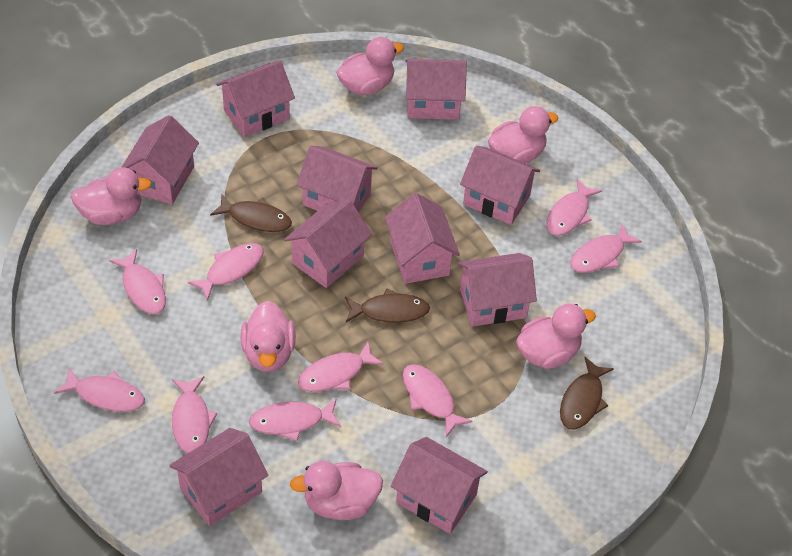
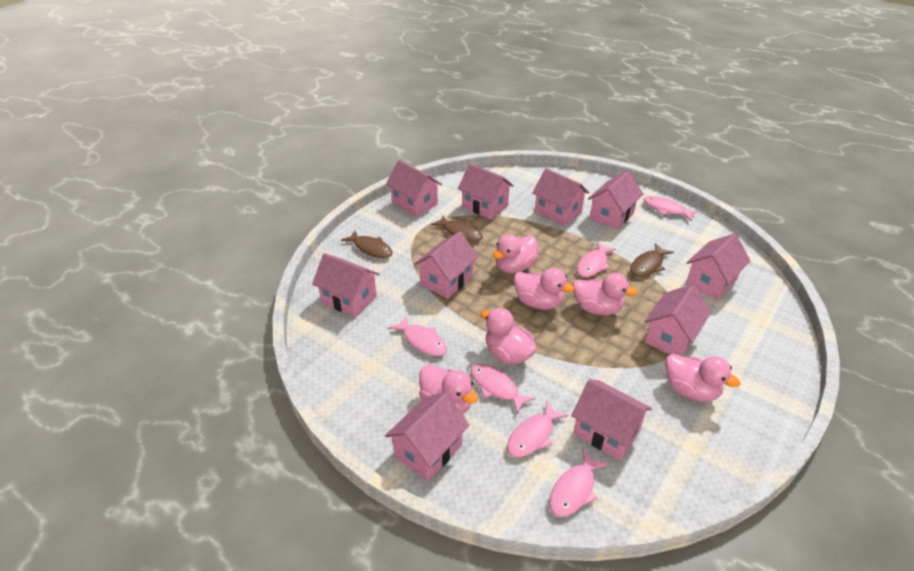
pink fish: 9 -> 6

